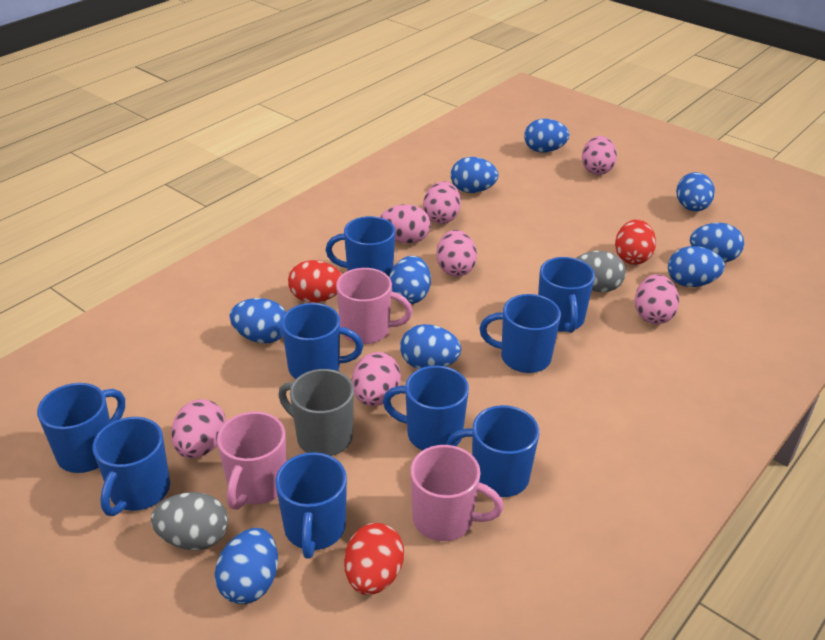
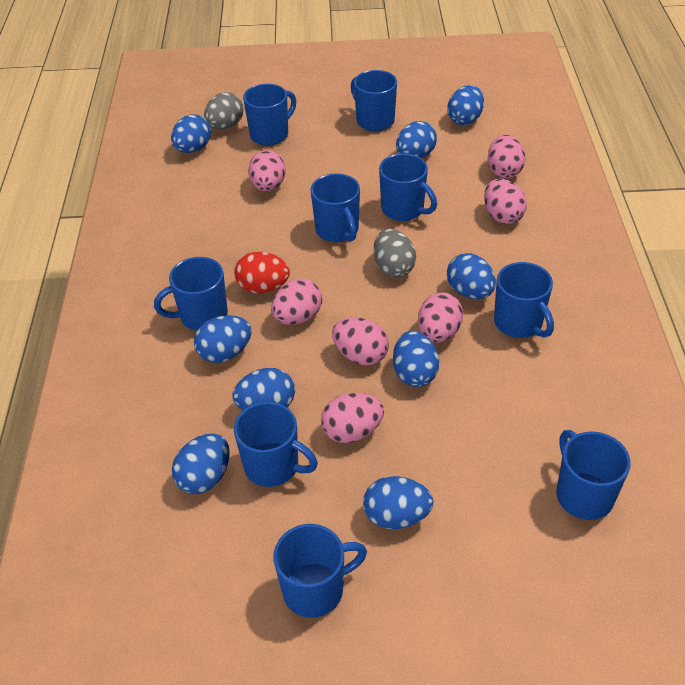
grey mug: 1 -> 0
pink mug: 3 -> 0
red egg: 3 -> 1

